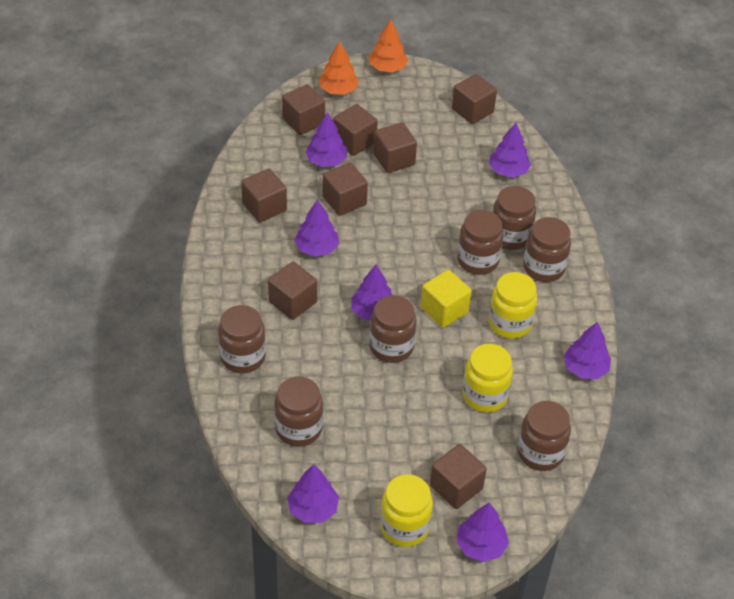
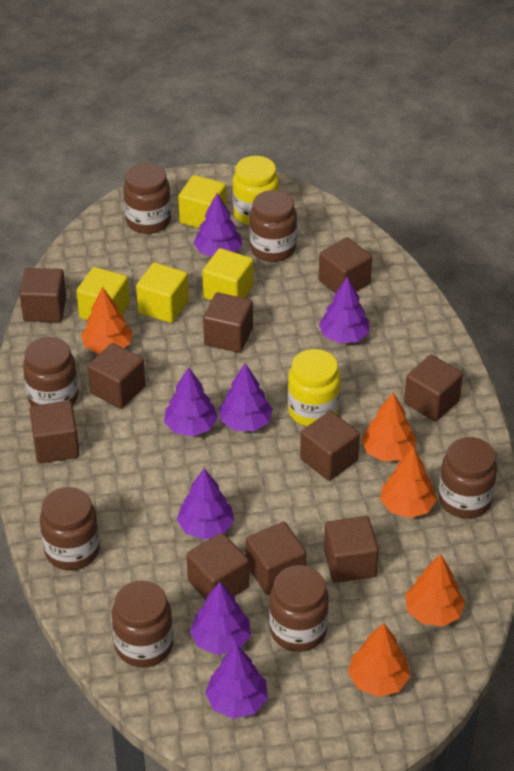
brown cube: 8 -> 10
orange tree: 2 -> 5
yellow cube: 1 -> 4
yellow jar: 3 -> 2

